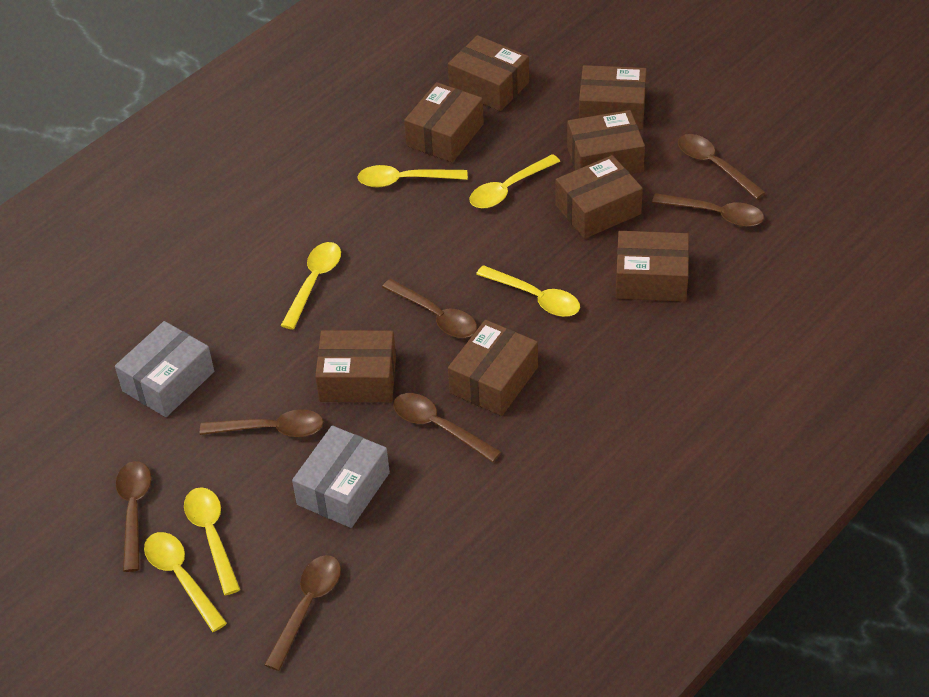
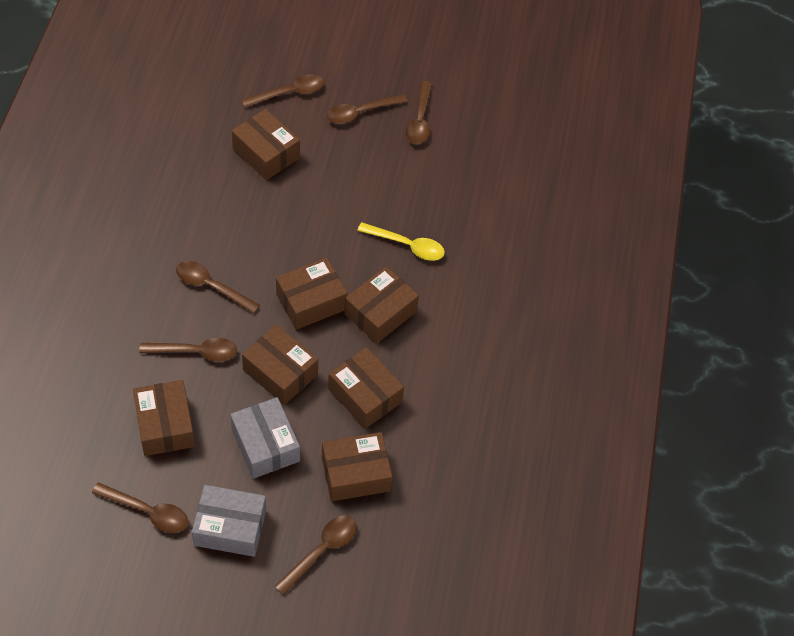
brown box: 8 -> 7
yellow spoon: 6 -> 1

